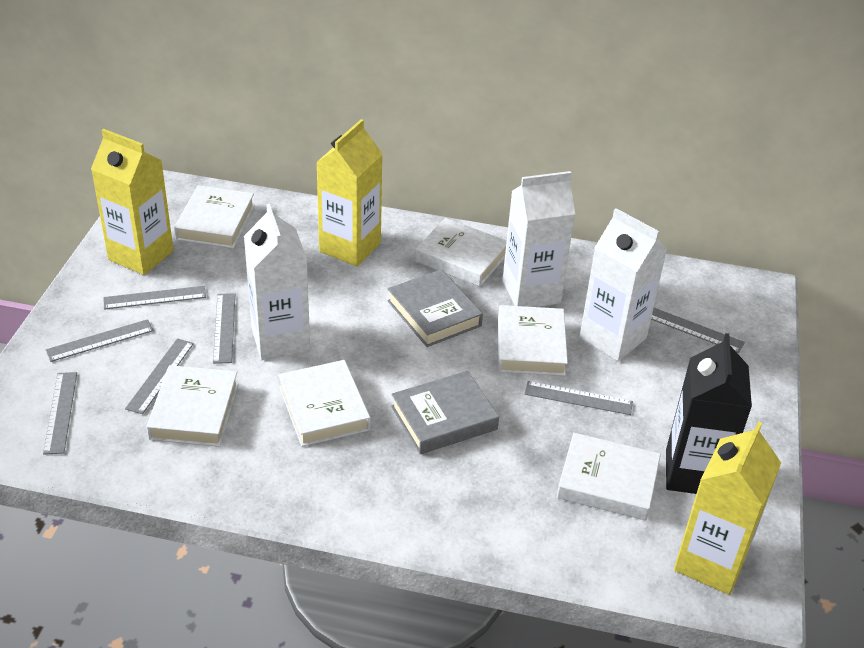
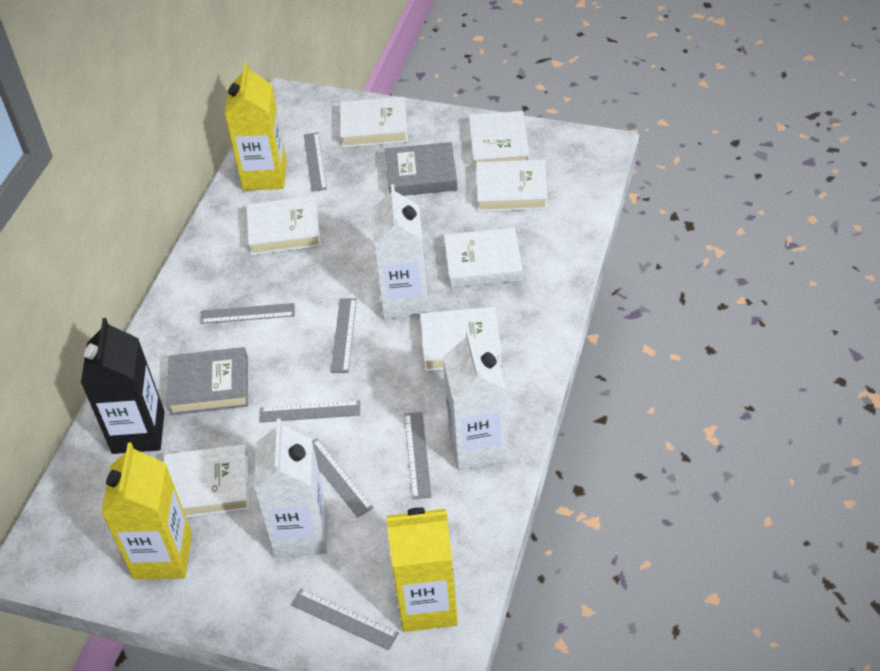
white book: 6 -> 7

